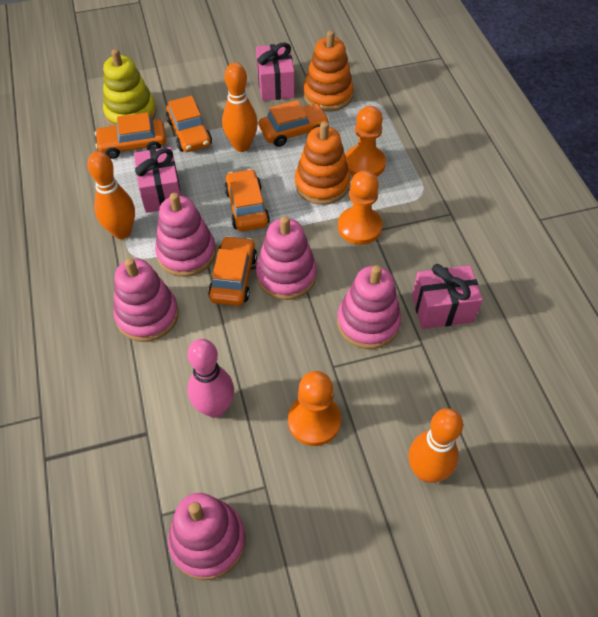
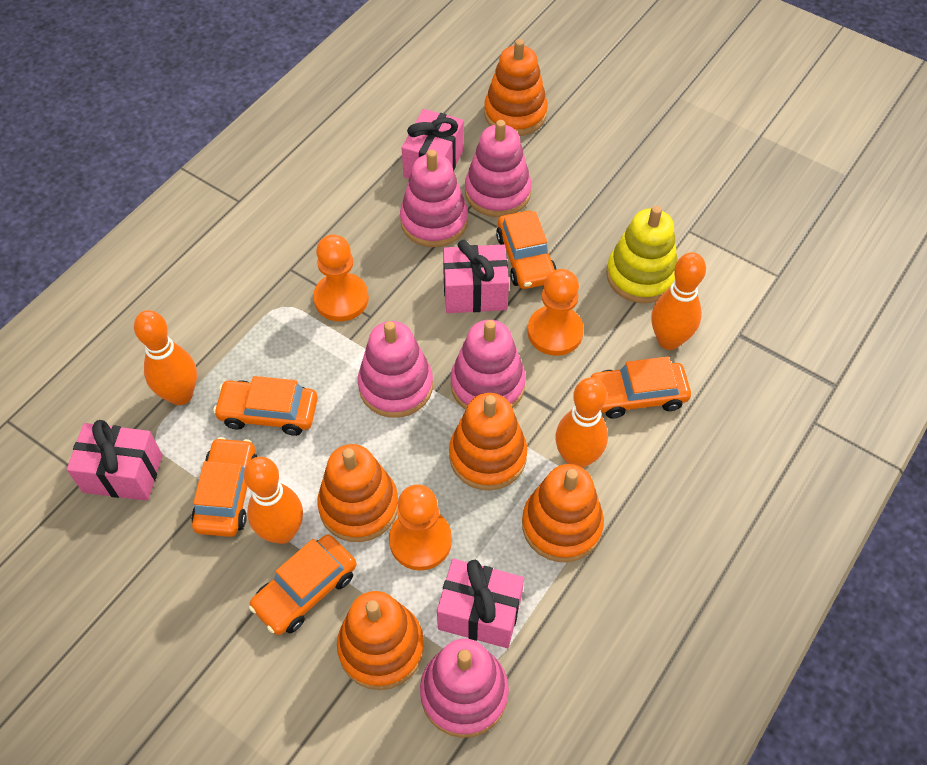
orange bowling pin: 3 -> 4
orange stacking toy: 2 -> 5
pink bowling pin: 1 -> 0
pink gift: 3 -> 4

